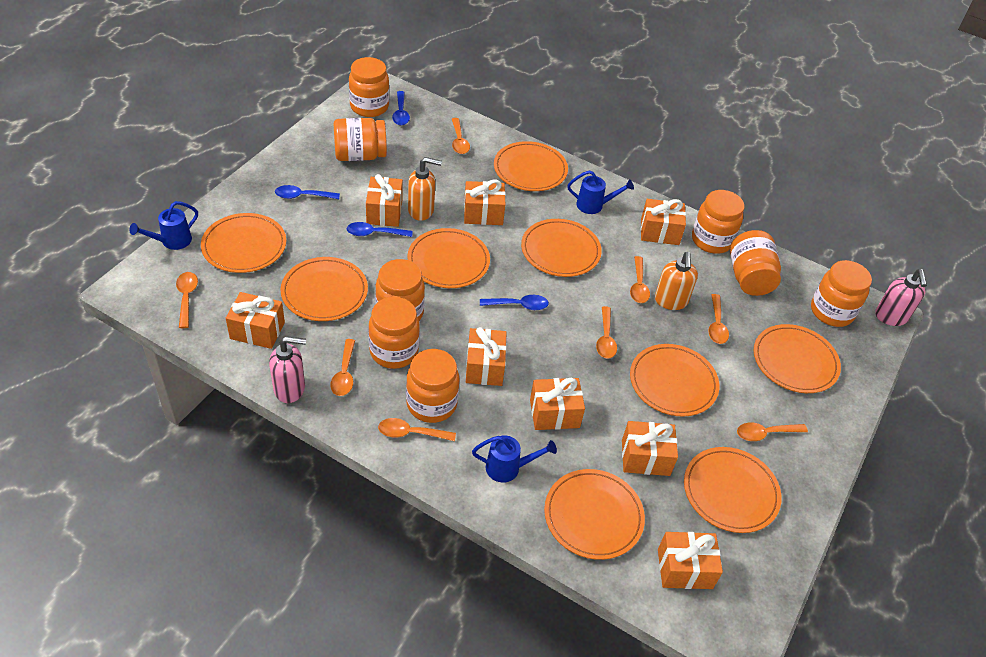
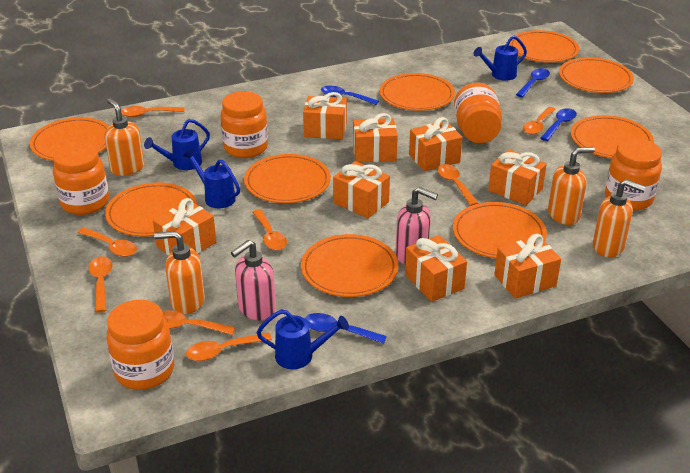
blue watering can: 3 -> 4
orange jar: 8 -> 5
orange soap dispenser: 2 -> 4

